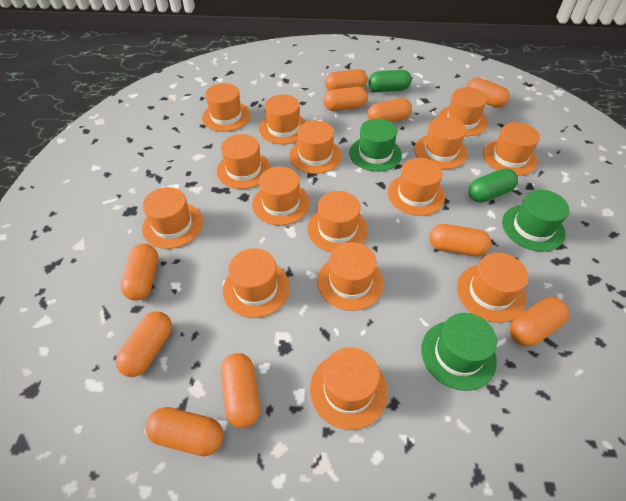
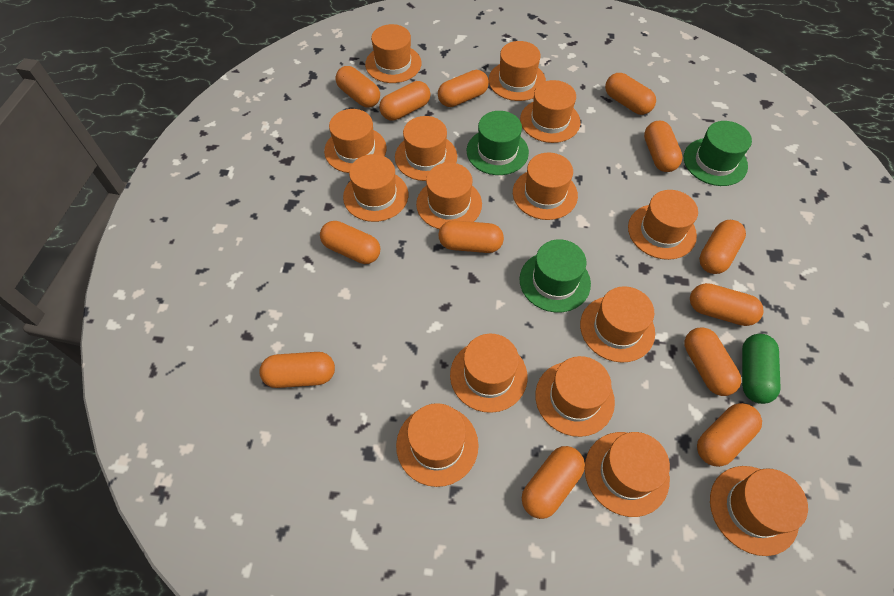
green capsule: 2 -> 1
orange capsule: 10 -> 13

